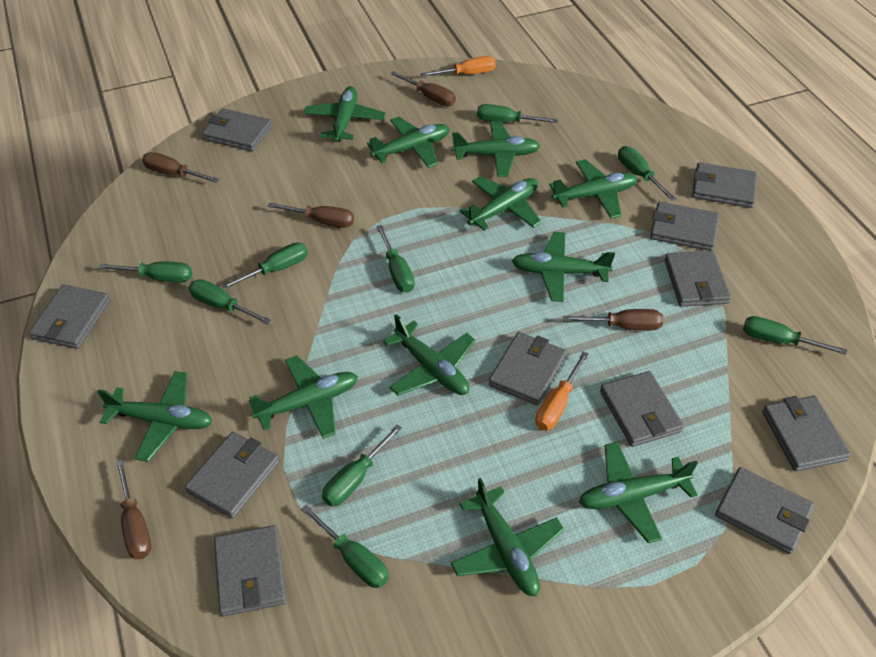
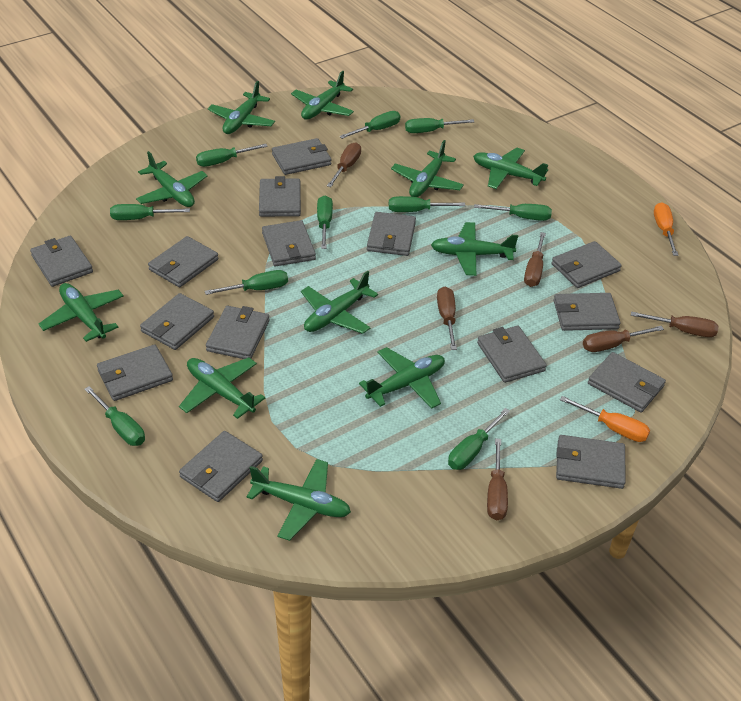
brown screwdriver: 5 -> 6
green screwdriver: 9 -> 10
grey wallet: 11 -> 15

